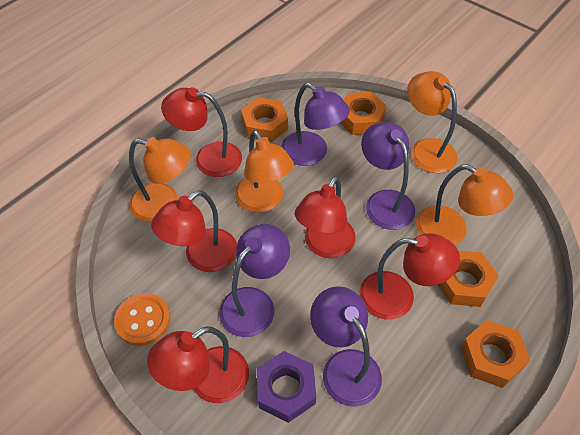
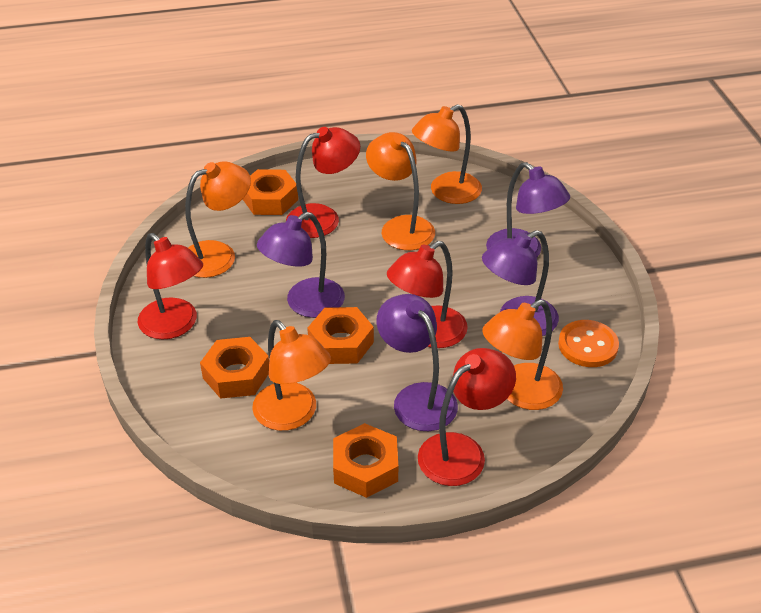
orange lamp: 4 -> 5
purple nut: 1 -> 0
red lamp: 5 -> 4

